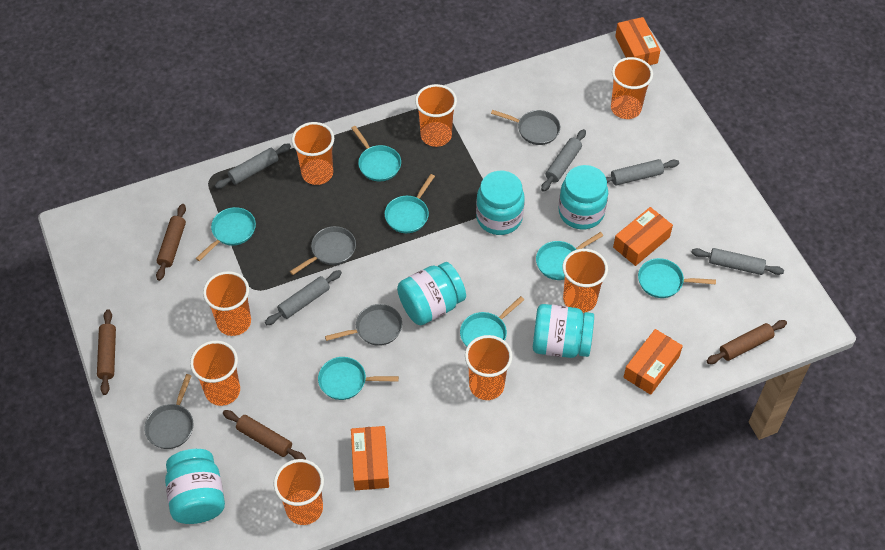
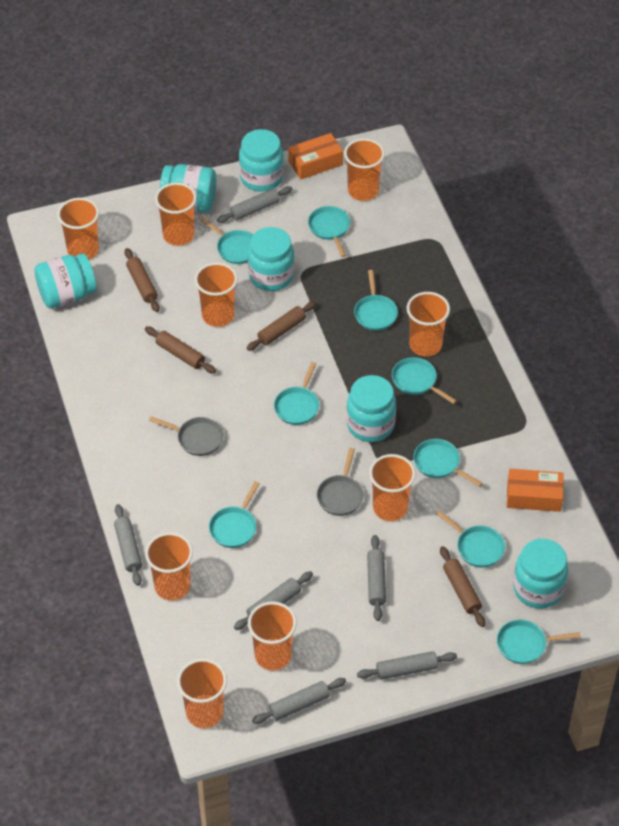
grey pan: 4 -> 2
grey rolling pin: 5 -> 6
orange box: 4 -> 2
orange cup: 8 -> 9
turquoise jar: 5 -> 6
turquoise pan: 7 -> 9

